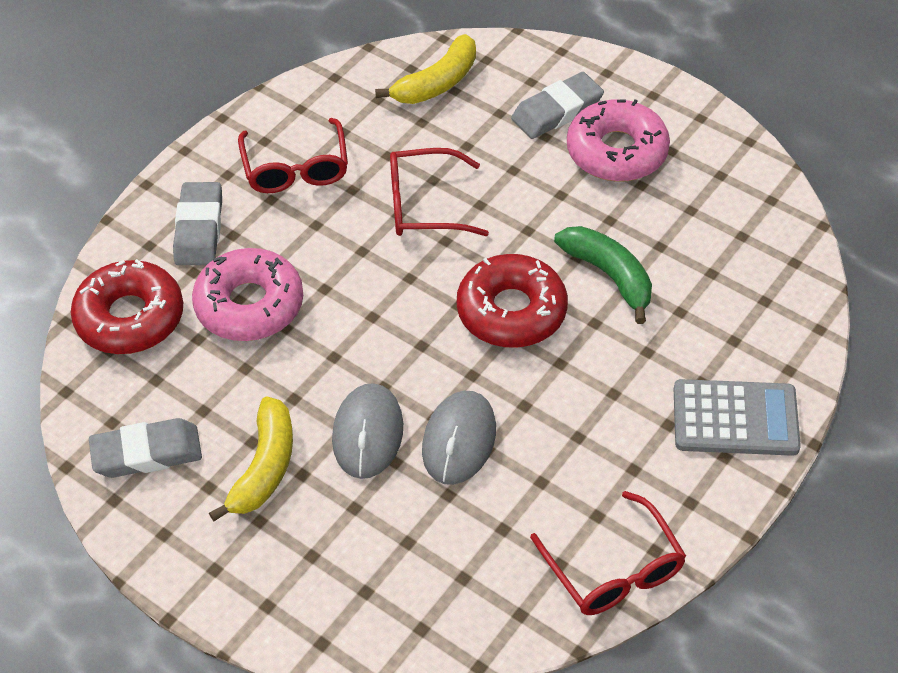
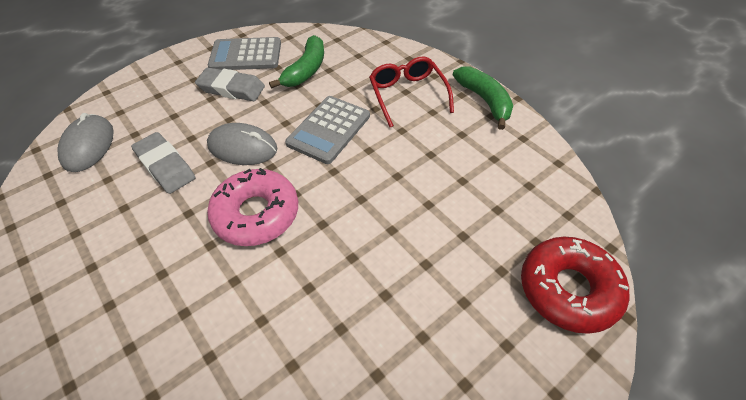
green banana: 1 -> 2
grey calculator: 1 -> 2
grey eraser: 3 -> 2
pink donut: 2 -> 1
red donut: 2 -> 1
red glasses: 3 -> 1
yellow banana: 2 -> 0

